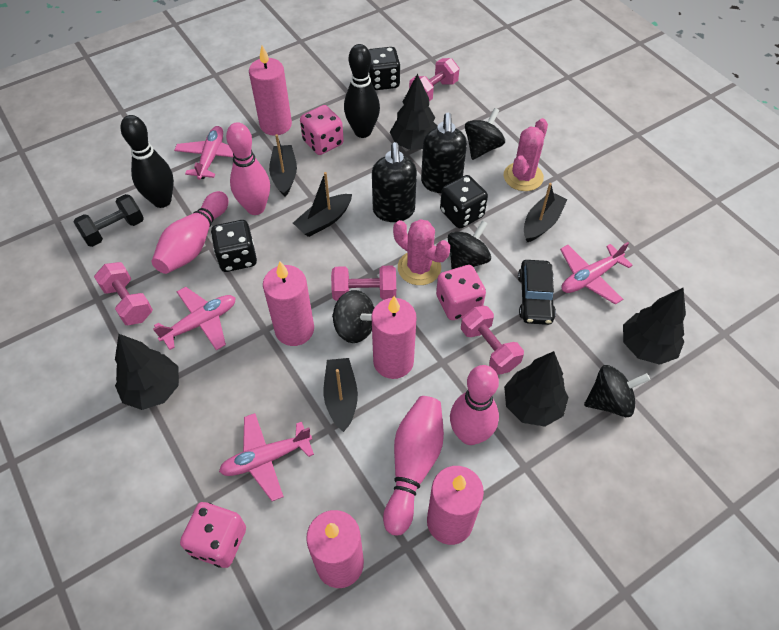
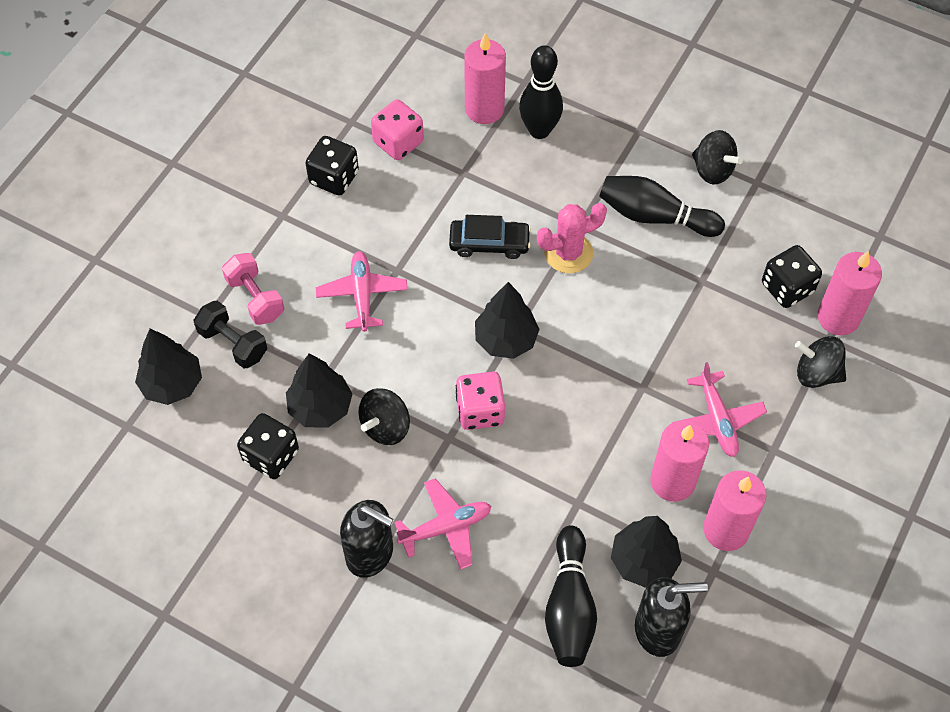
black boat: 4 -> 0
black bowling pin: 2 -> 3
black spinning top: 4 -> 3
pink bowling pin: 4 -> 0
pink cactus: 2 -> 1
pink candle: 5 -> 4
pink dice: 3 -> 2
pink dumbbell: 4 -> 1
pink plane: 4 -> 3

